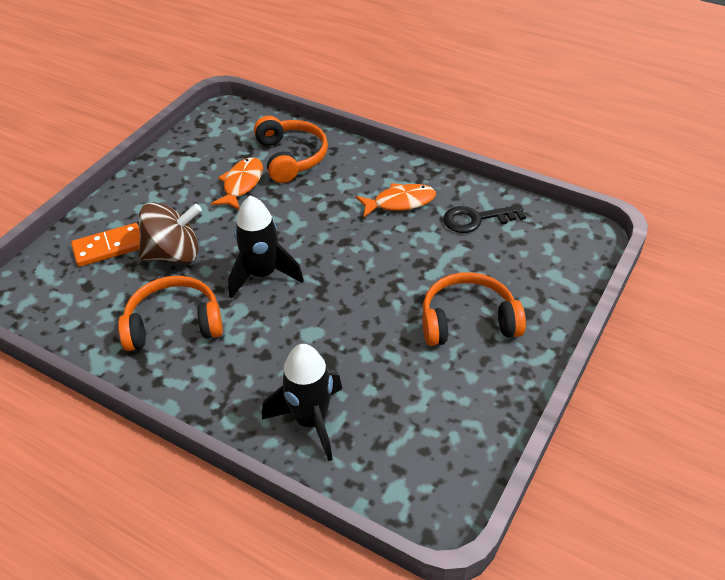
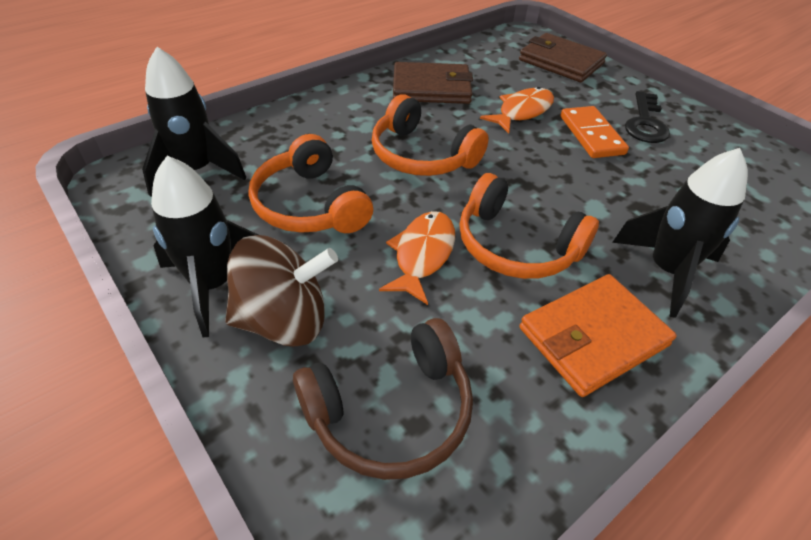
black rocket: 2 -> 3
brown headphones: 0 -> 1
brown wallet: 0 -> 2
orange wallet: 0 -> 1

